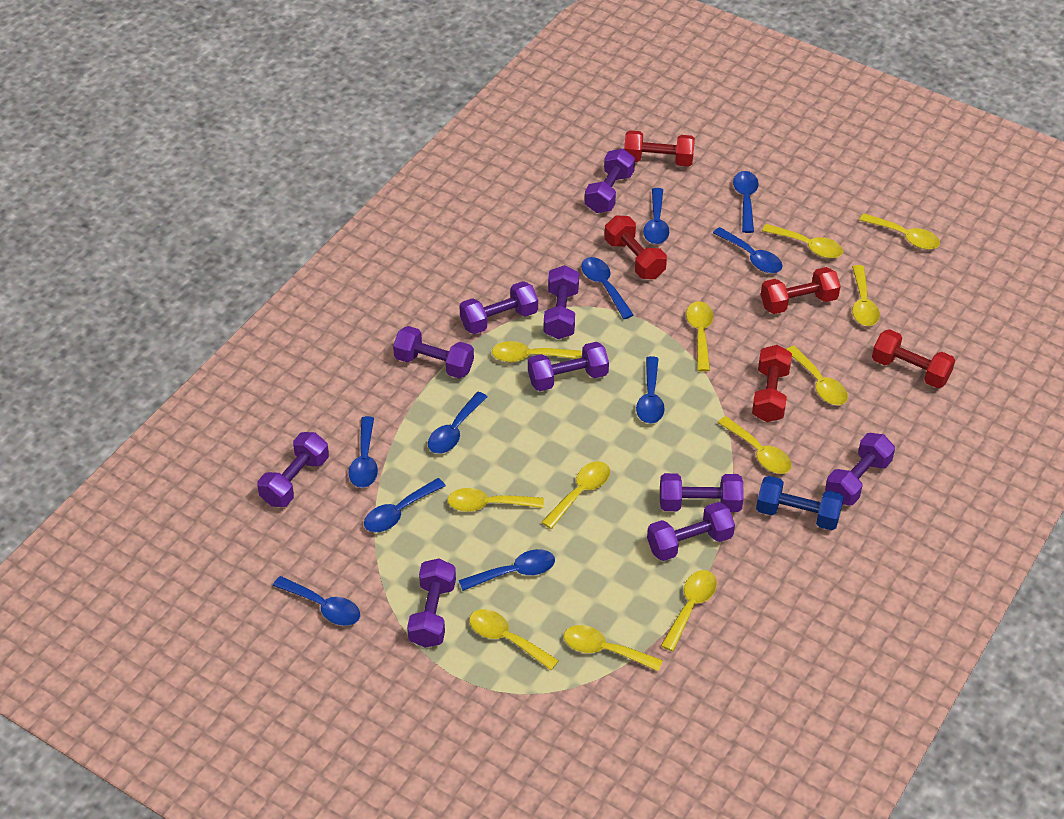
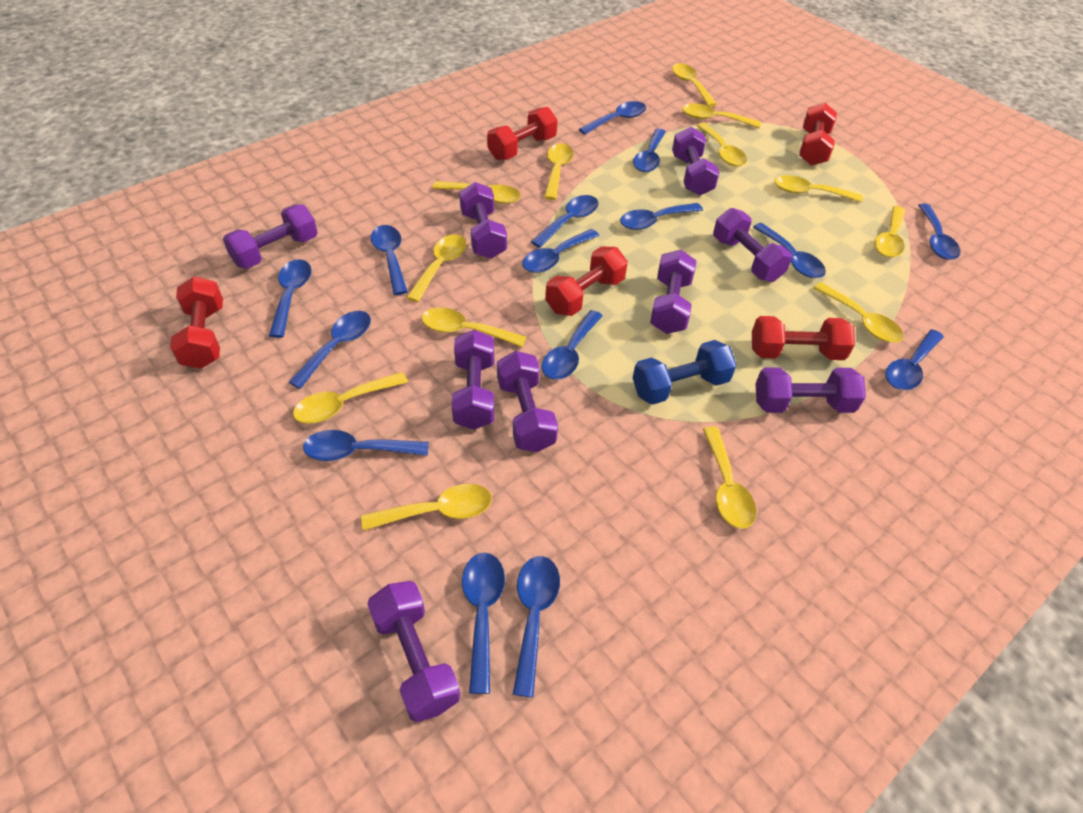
blue spoon: 10 -> 15
purple dumbbell: 10 -> 9
yellow spoon: 12 -> 13

